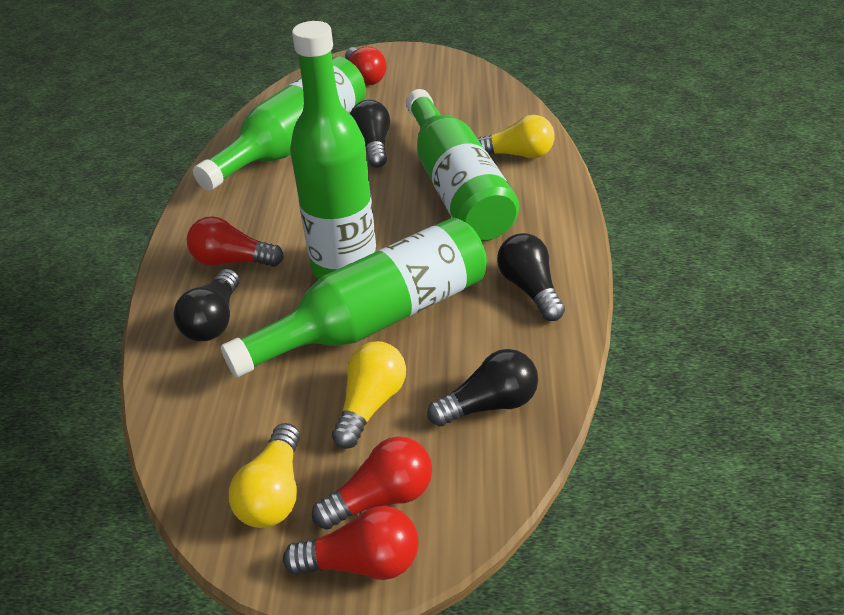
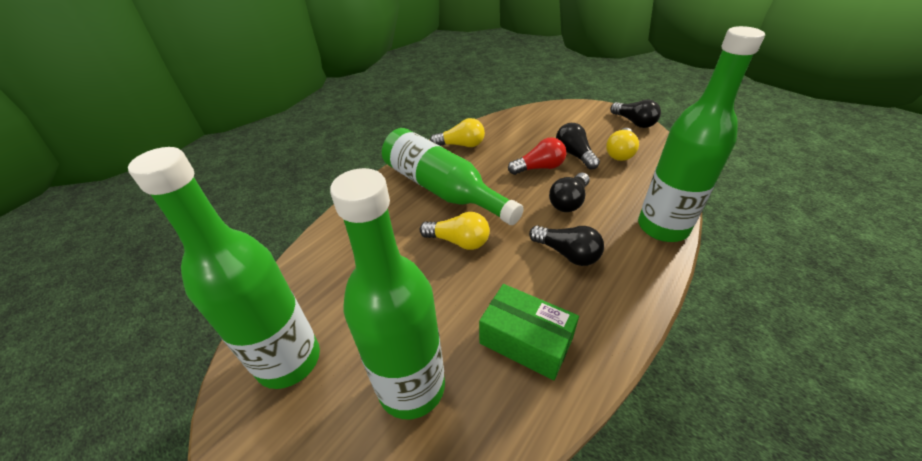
green box: 0 -> 1
red light bulb: 4 -> 1

